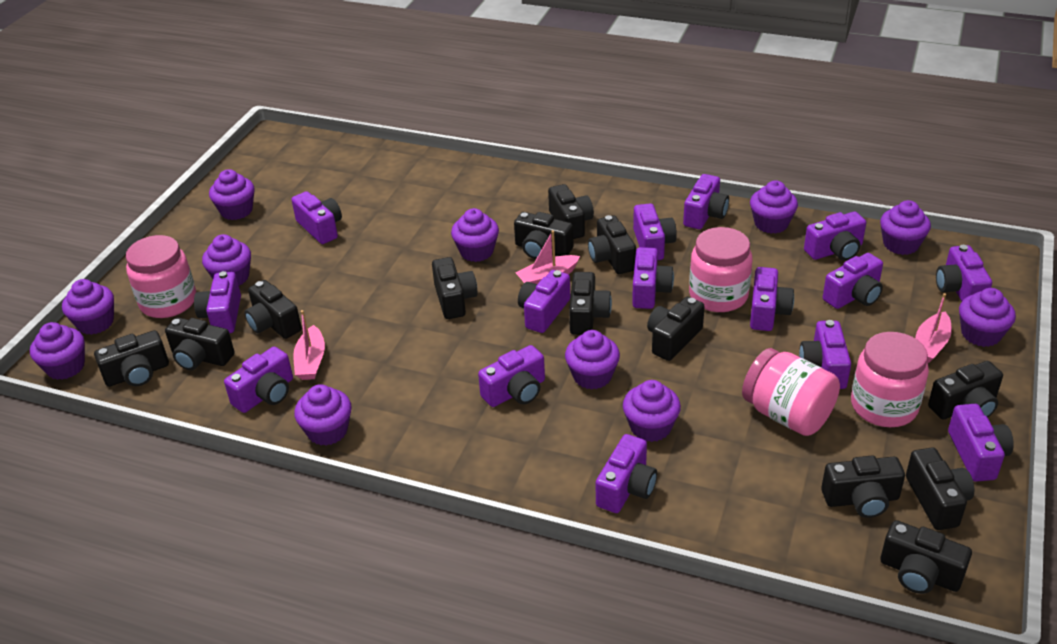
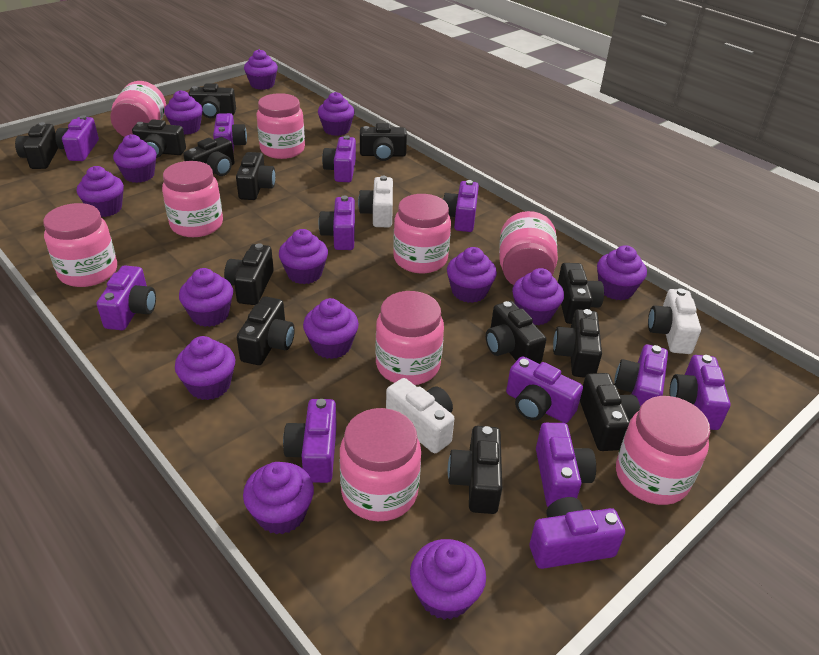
pink boat: 3 -> 0
pink jar: 4 -> 9
purple camera: 15 -> 12
purple cupcake: 11 -> 14
white camera: 0 -> 3

